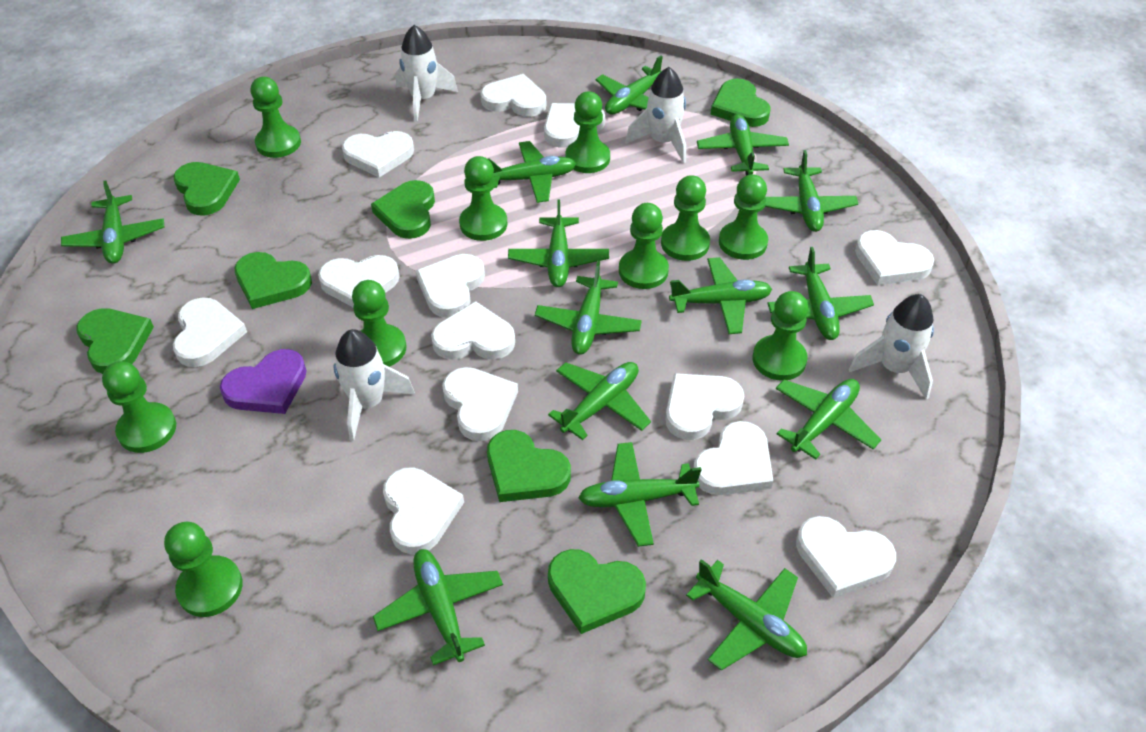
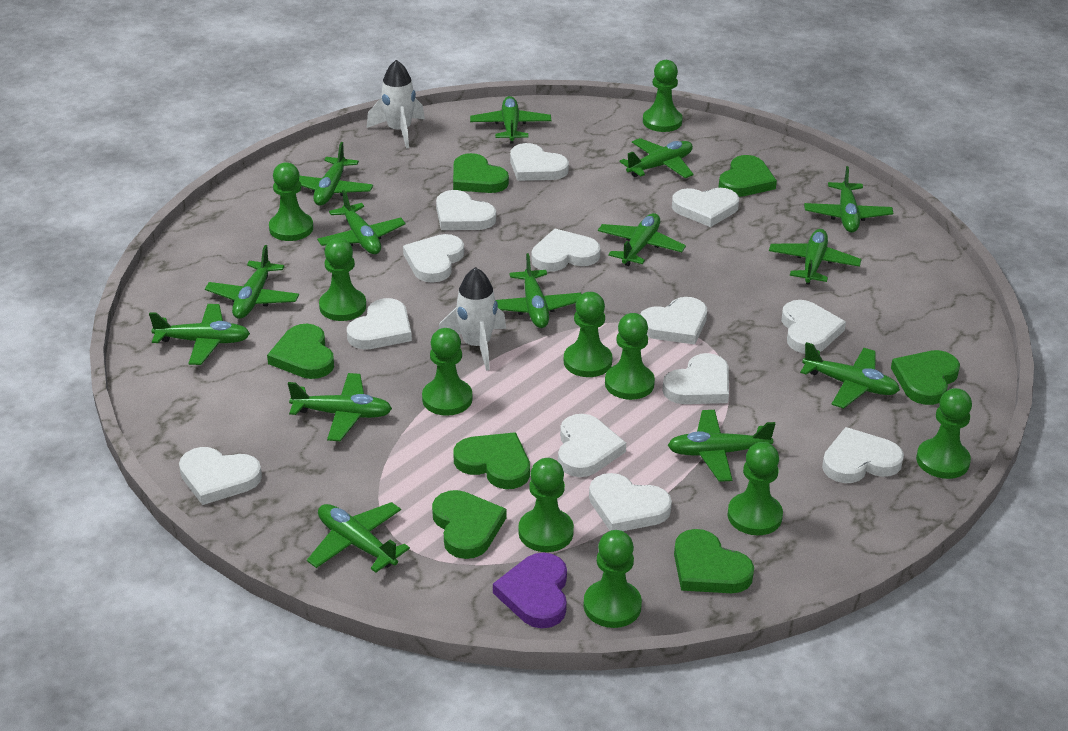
white rocket: 4 -> 2

